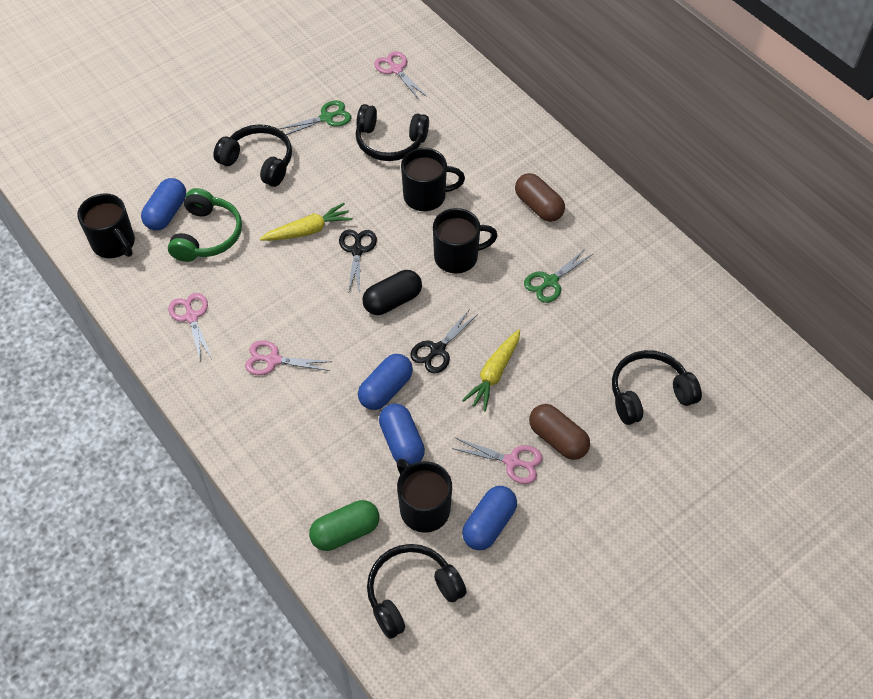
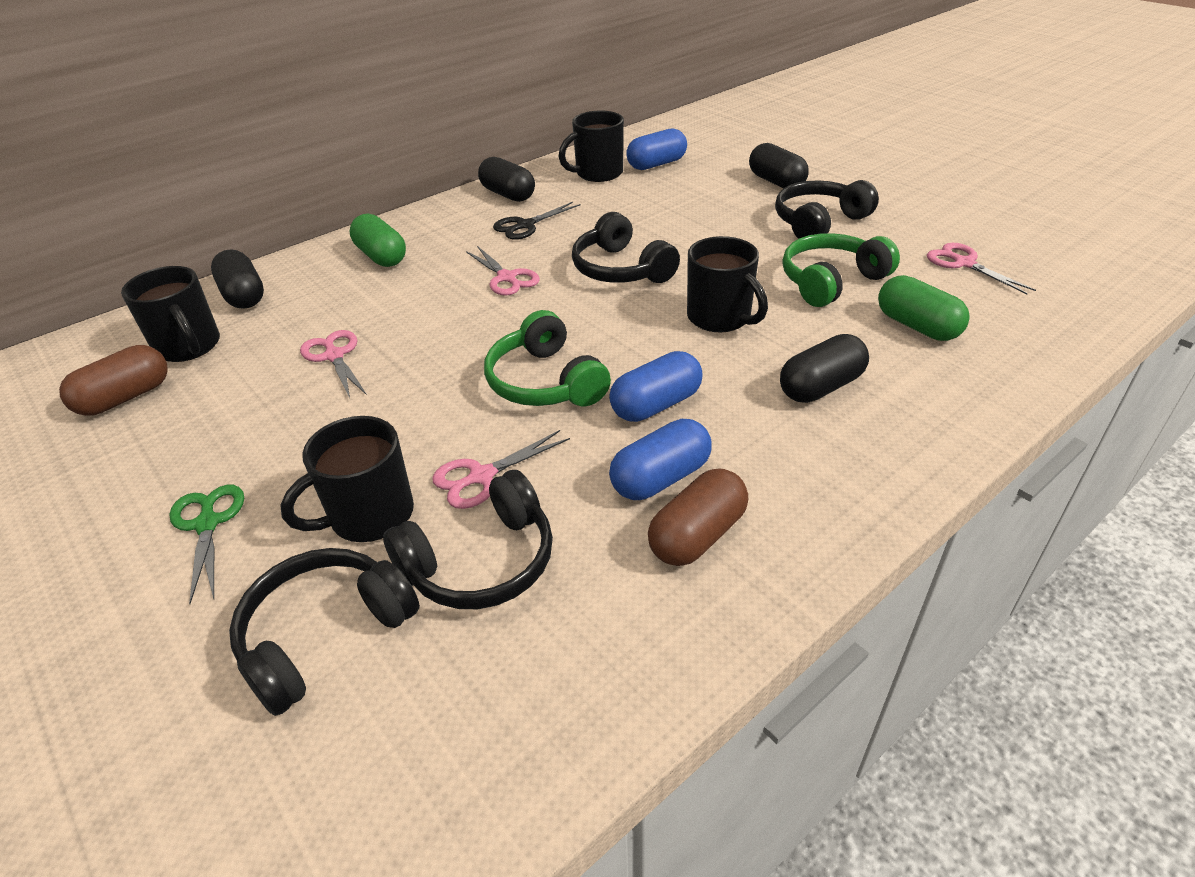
black capsule: 1 -> 4
black scissors: 2 -> 1
blue capsule: 4 -> 3
green capsule: 1 -> 2
green headphones: 1 -> 2
green scissors: 2 -> 1
yellow carrot: 2 -> 0

